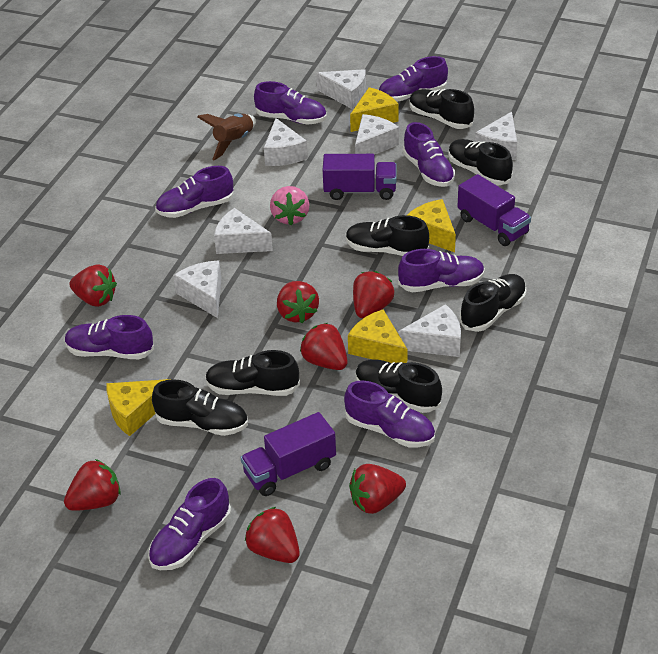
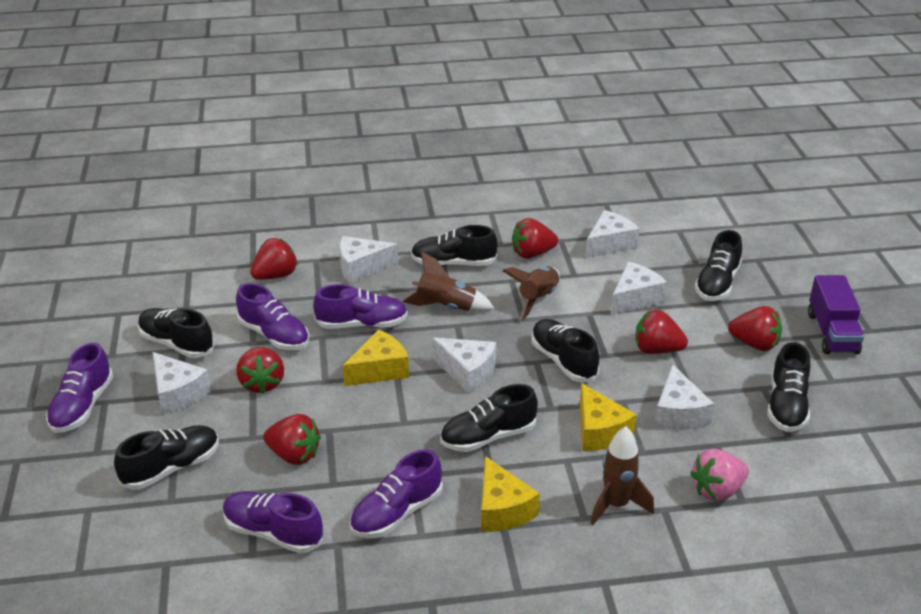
brown rocket: 1 -> 3
purple shoe: 8 -> 5
purple truck: 3 -> 1
red strawberry: 7 -> 6
white cheese: 7 -> 6
yellow cheese: 4 -> 3

